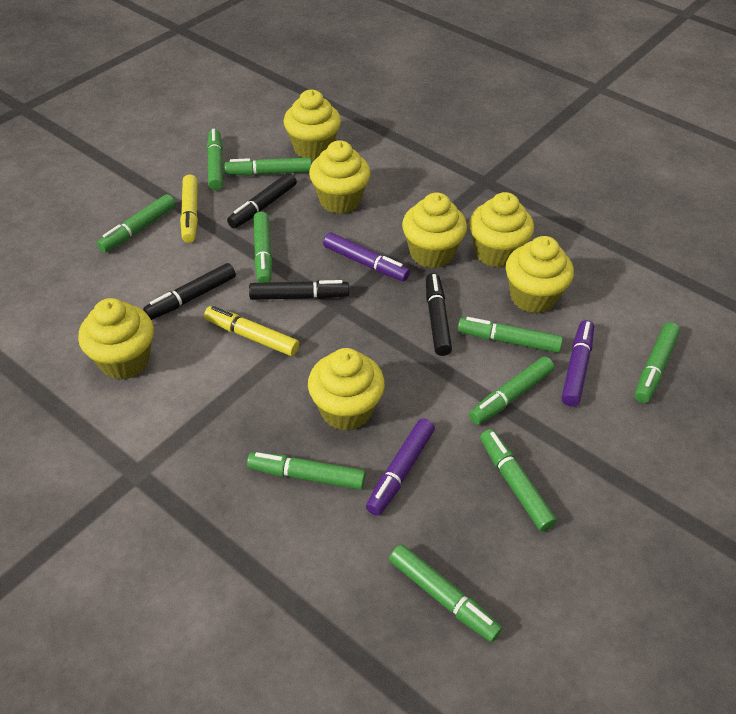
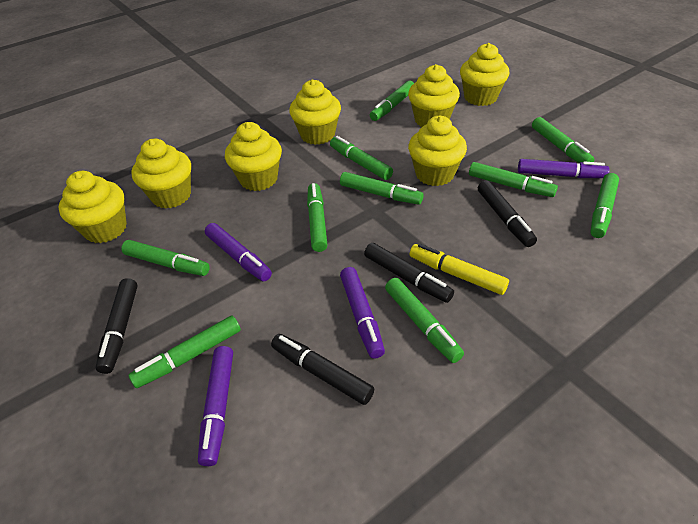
purple marker: 3 -> 4
yellow marker: 2 -> 1

